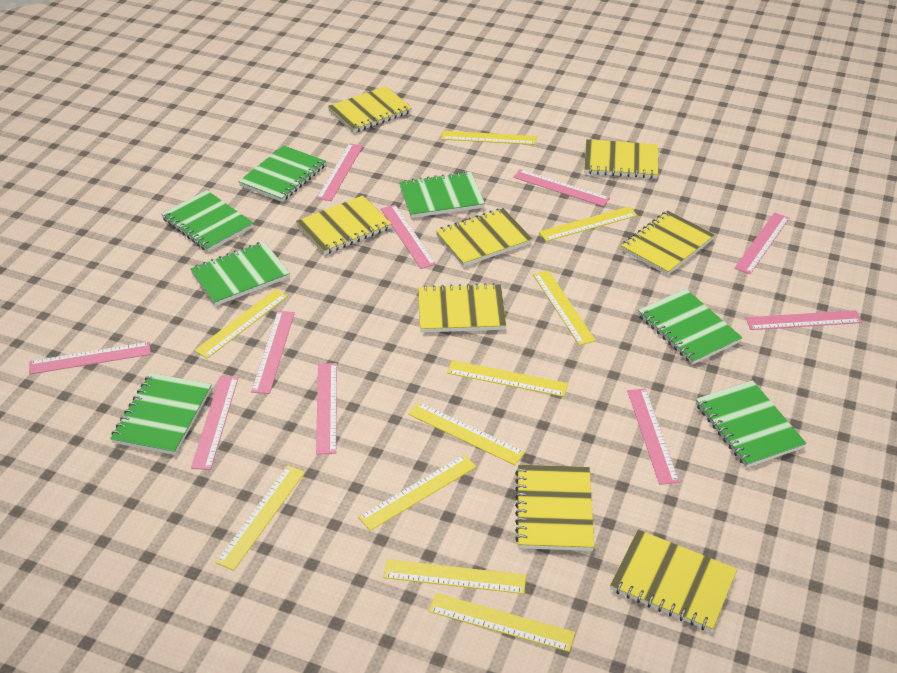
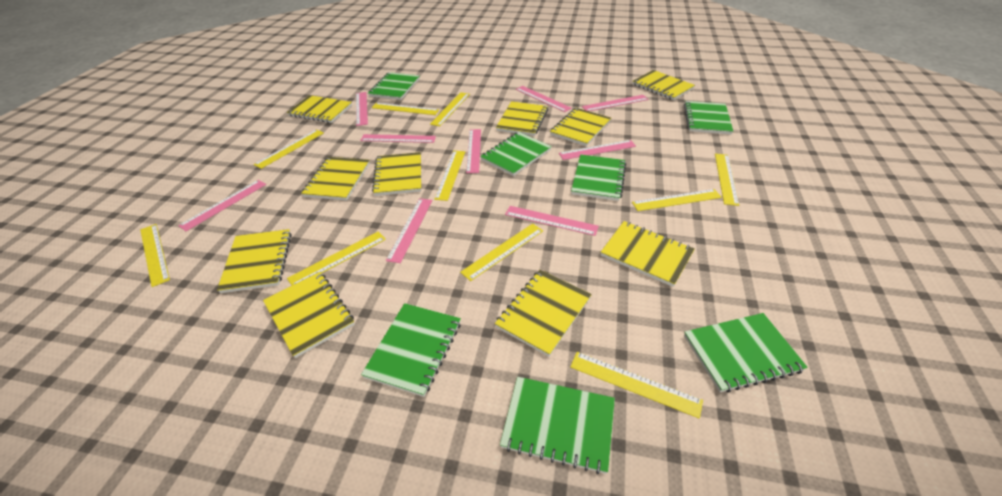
pink ruler: 10 -> 9
yellow notebook: 8 -> 10

